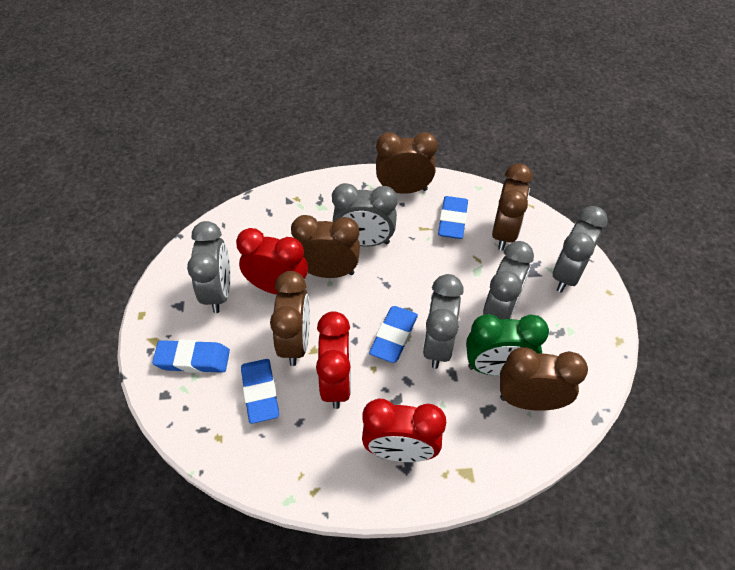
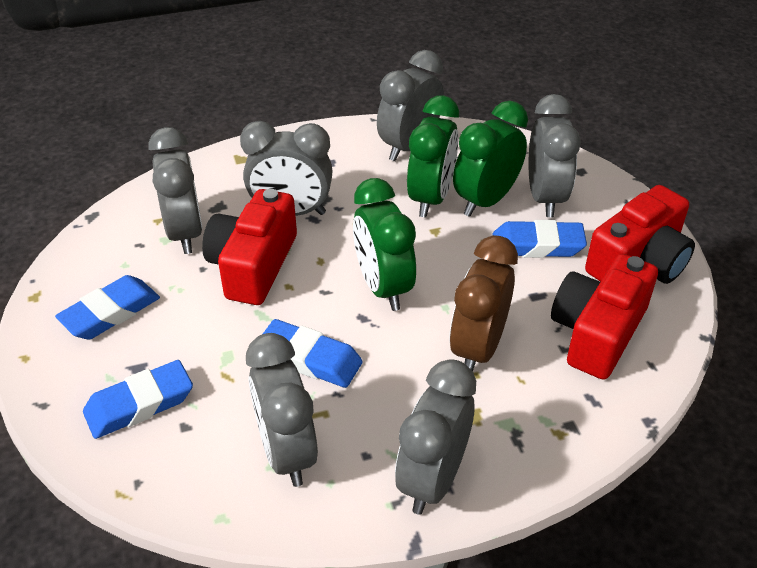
brown clock: 5 -> 1
green clock: 1 -> 3
grey clock: 5 -> 6
red camera: 0 -> 3
red clock: 3 -> 0

